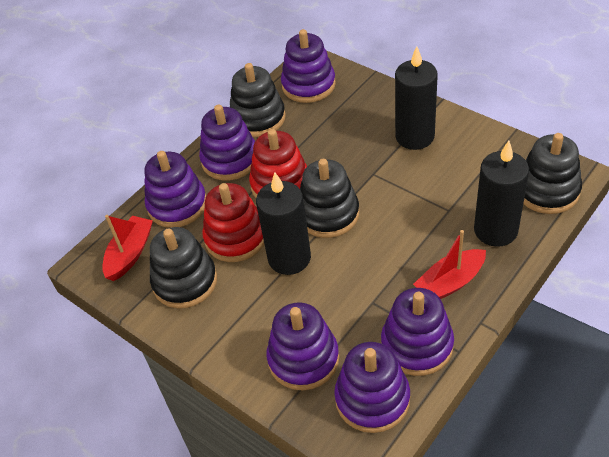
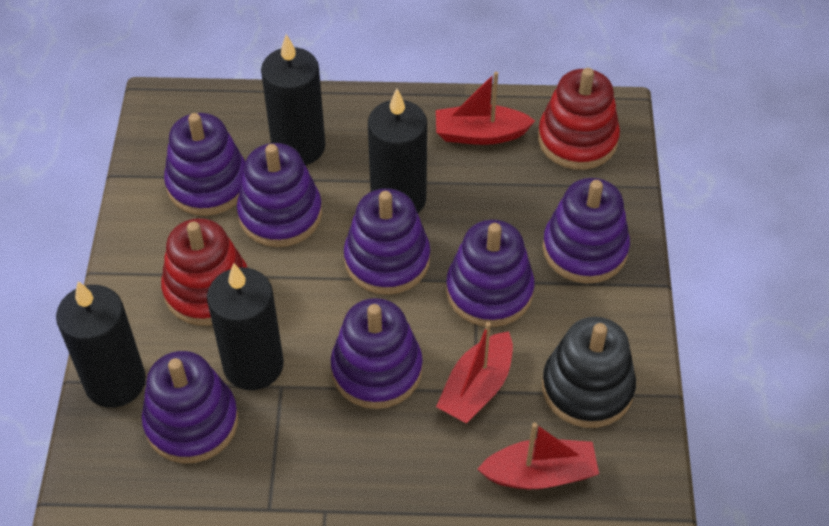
black candle: 3 -> 4
black stacking toy: 4 -> 1
purple stacking toy: 6 -> 7
red boat: 2 -> 3

